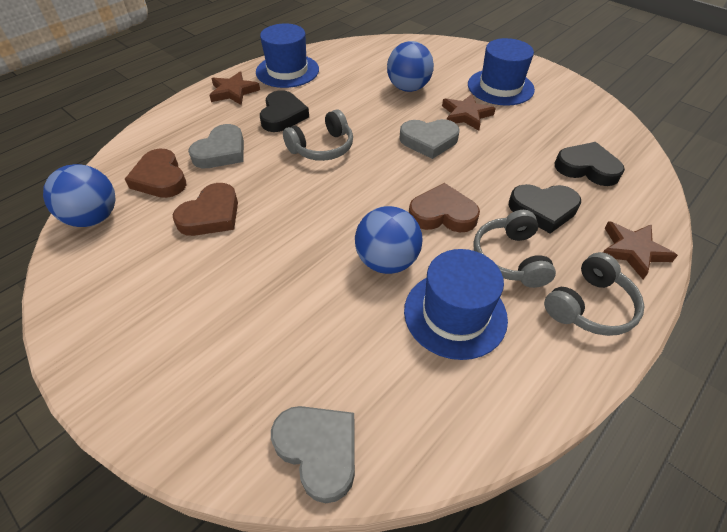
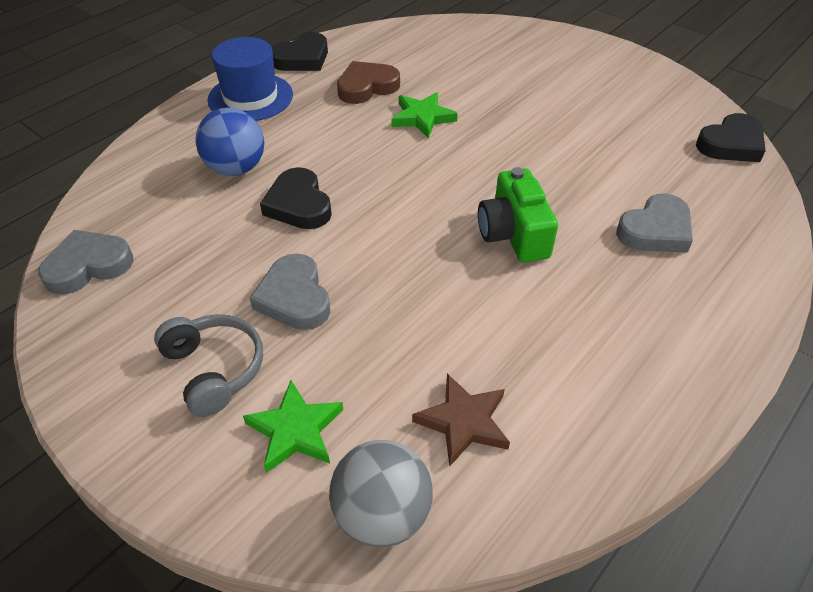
blue ball: 3 -> 1
blue hat: 3 -> 1
brown heart: 3 -> 1
brown star: 3 -> 1
green camera: 0 -> 1
green star: 0 -> 2
grey ball: 0 -> 1
grey headphones: 3 -> 1

